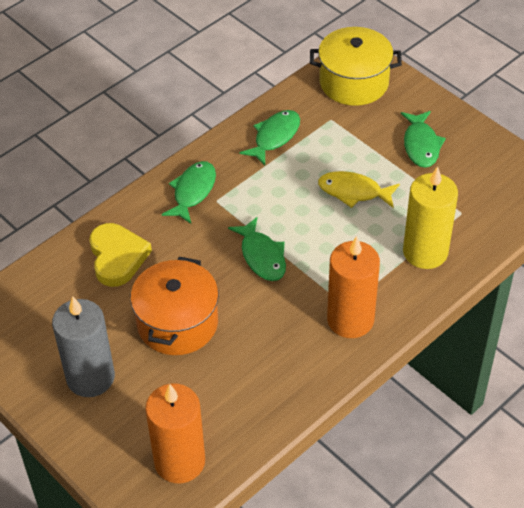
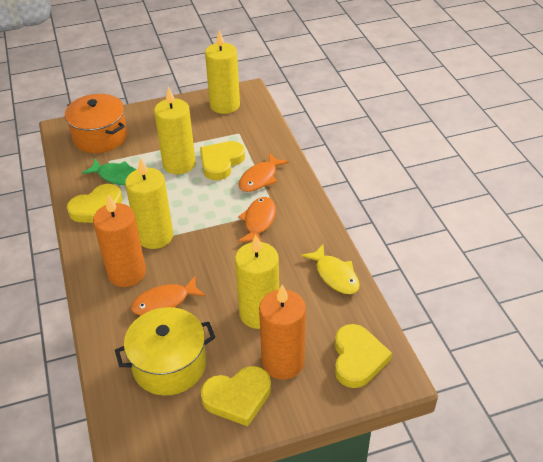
green fish: 4 -> 1
grey candle: 1 -> 0
orange fish: 0 -> 3
yellow candle: 1 -> 4
yellow heart: 1 -> 4

